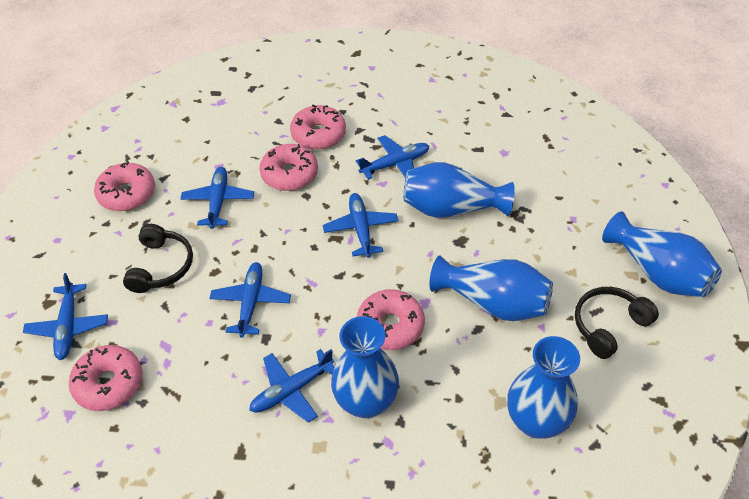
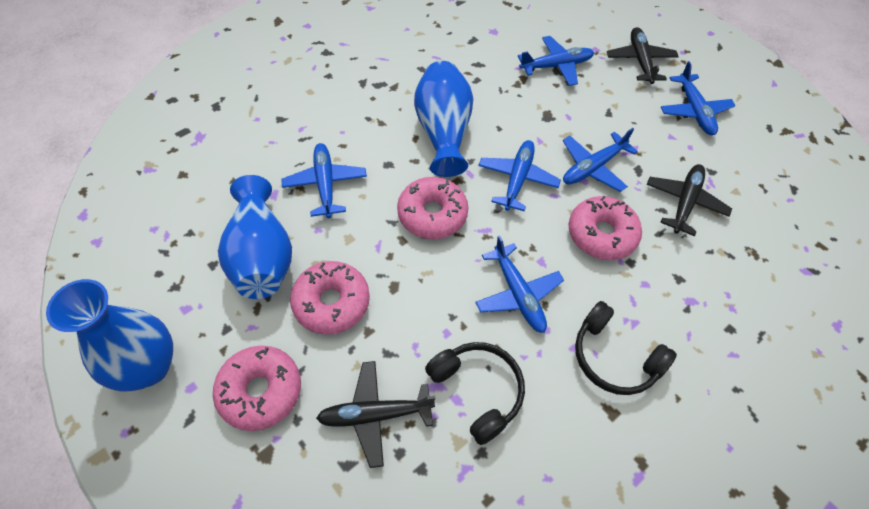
black plane: 0 -> 3
blue vase: 5 -> 3
pink donut: 5 -> 4

